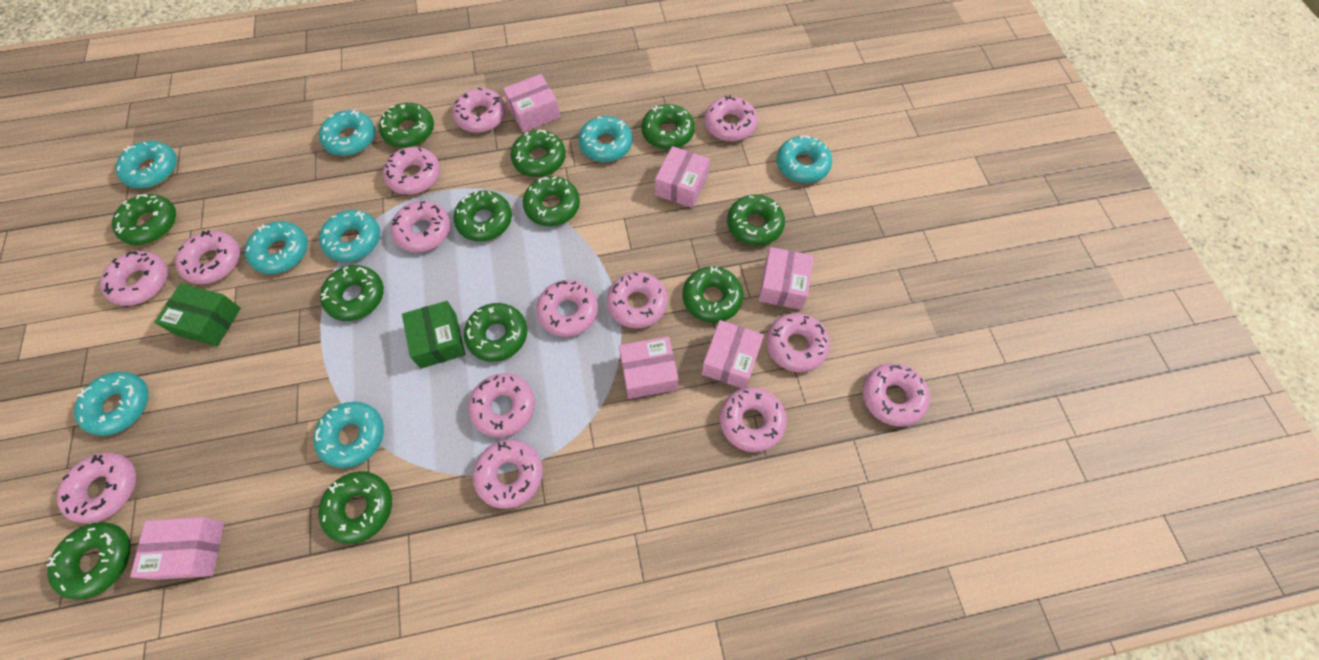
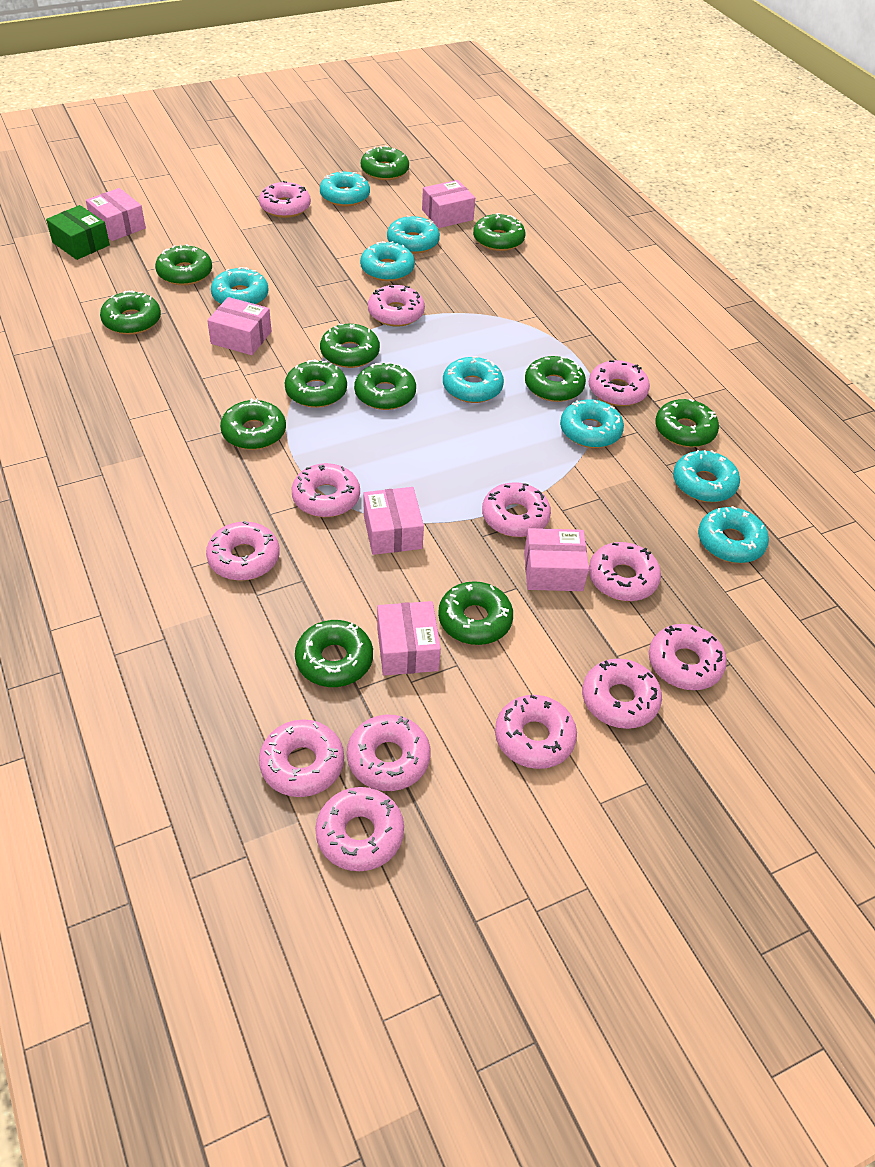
green box: 2 -> 1
pink donut: 14 -> 13

